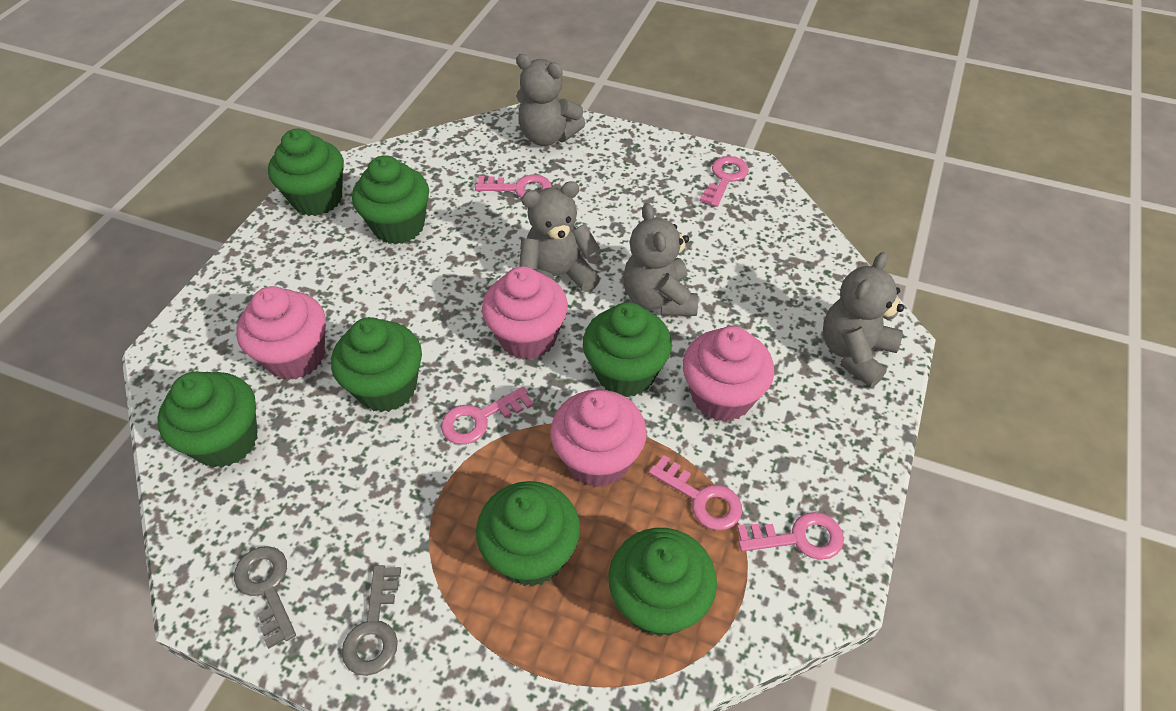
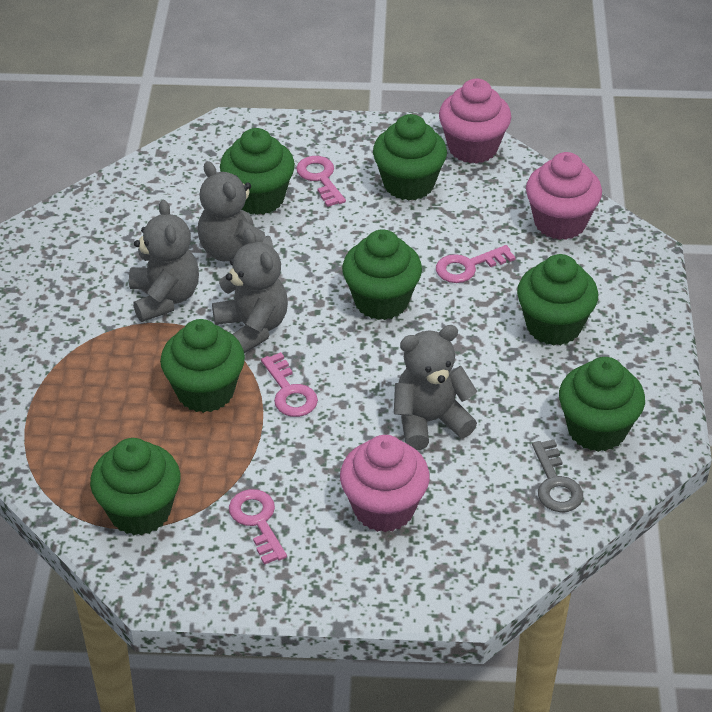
grey key: 2 -> 1
pink cupcake: 4 -> 3
pink key: 5 -> 4

